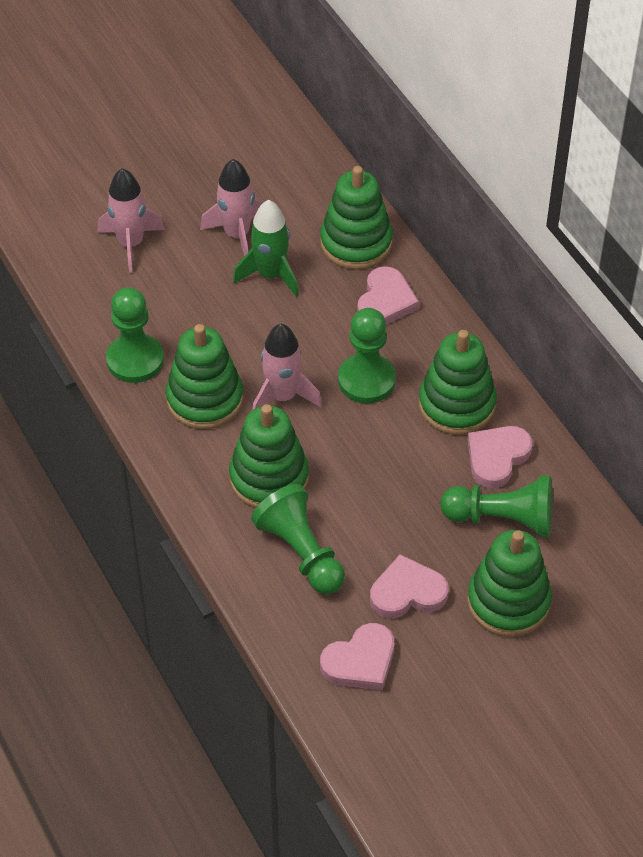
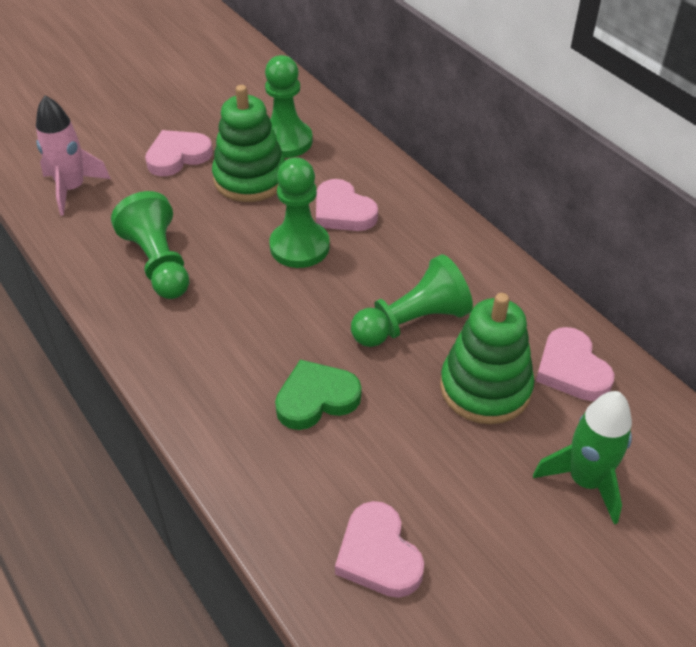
green heart: 0 -> 1
green stacking toy: 5 -> 2
pink rocket: 3 -> 1

